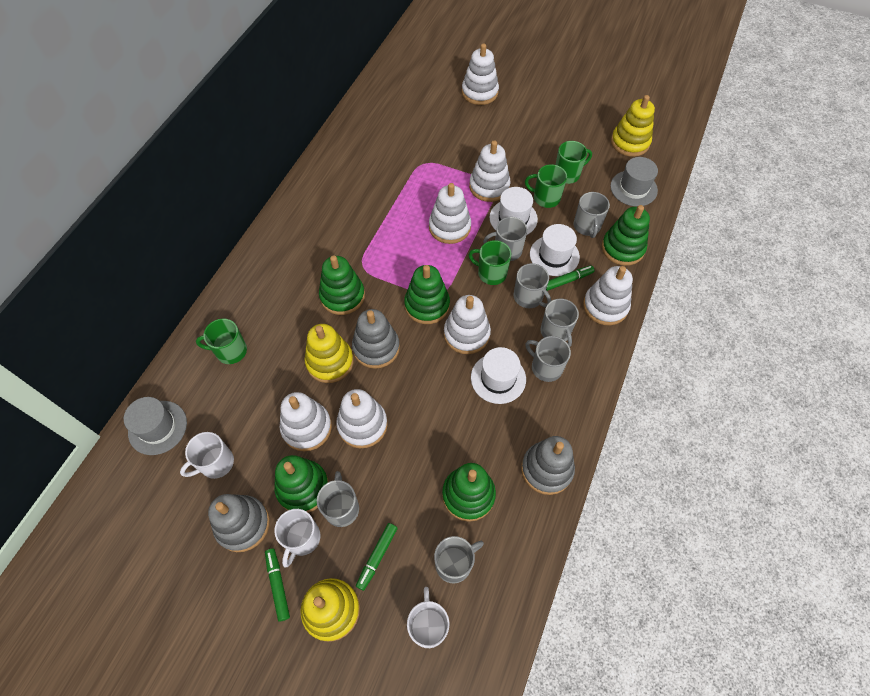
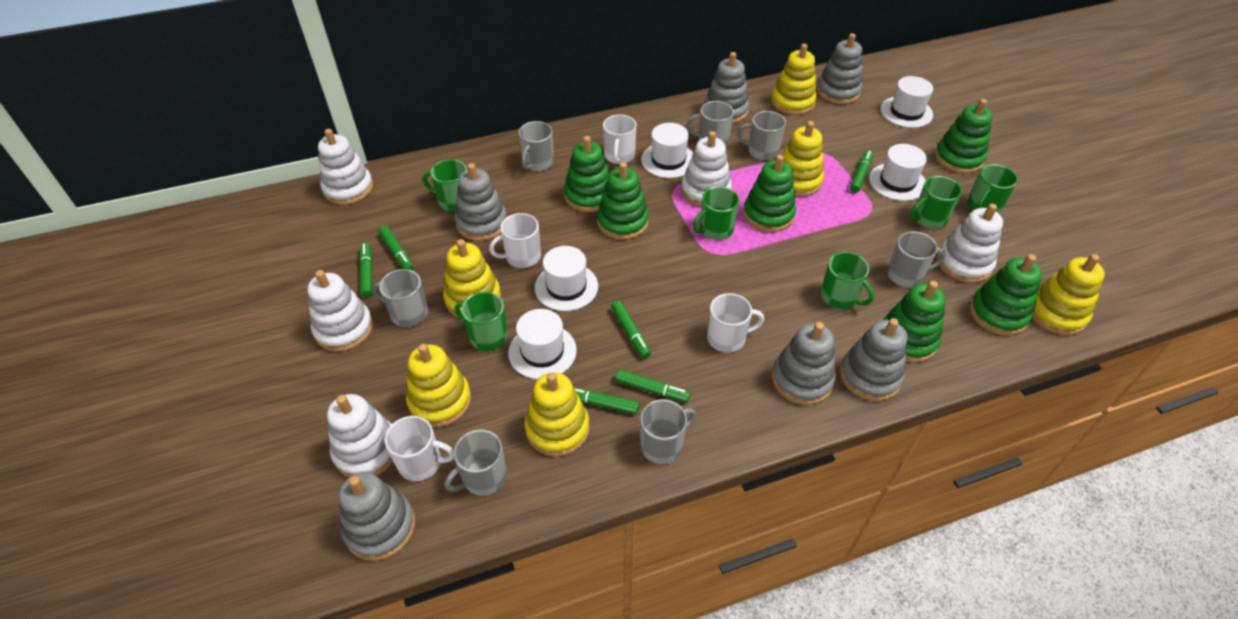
green marker: 3 -> 6
green mug: 4 -> 6
green stacking toy: 5 -> 6
grey hat: 2 -> 0
grey stacking toy: 3 -> 6
white hat: 3 -> 5
white mug: 3 -> 4
white stacking toy: 7 -> 5
yellow stacking toy: 3 -> 6

